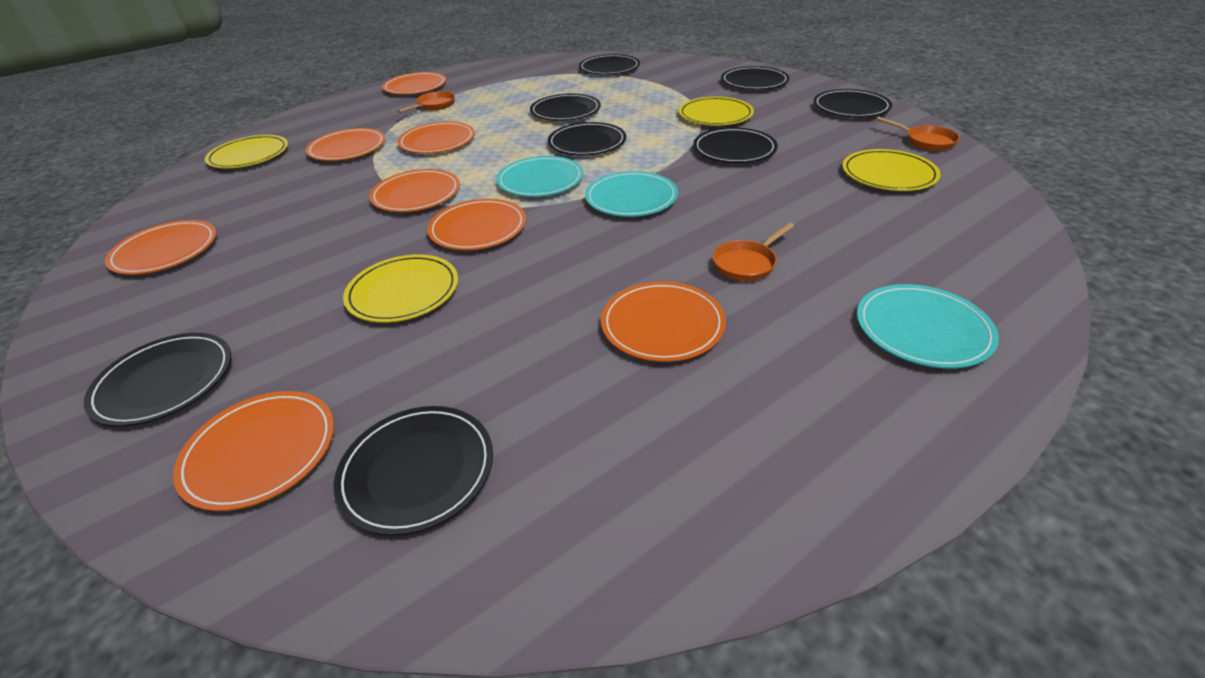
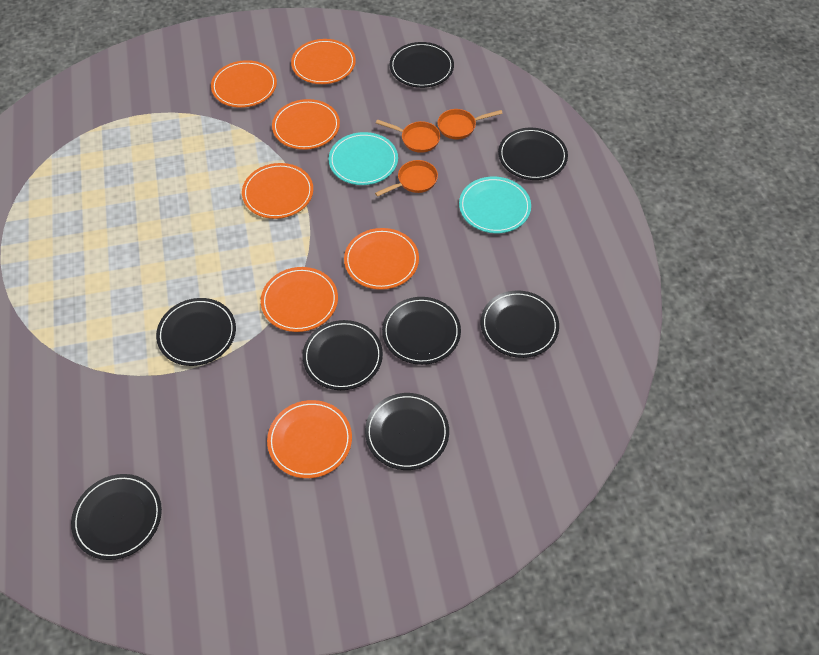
orange plate: 8 -> 7
turquoise plate: 3 -> 2
yellow plate: 4 -> 0

